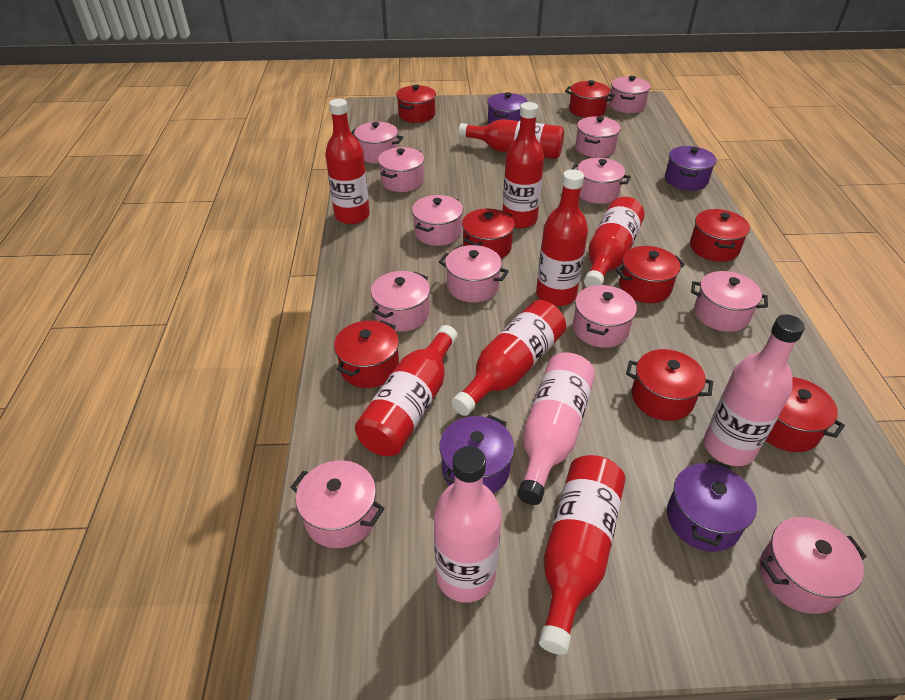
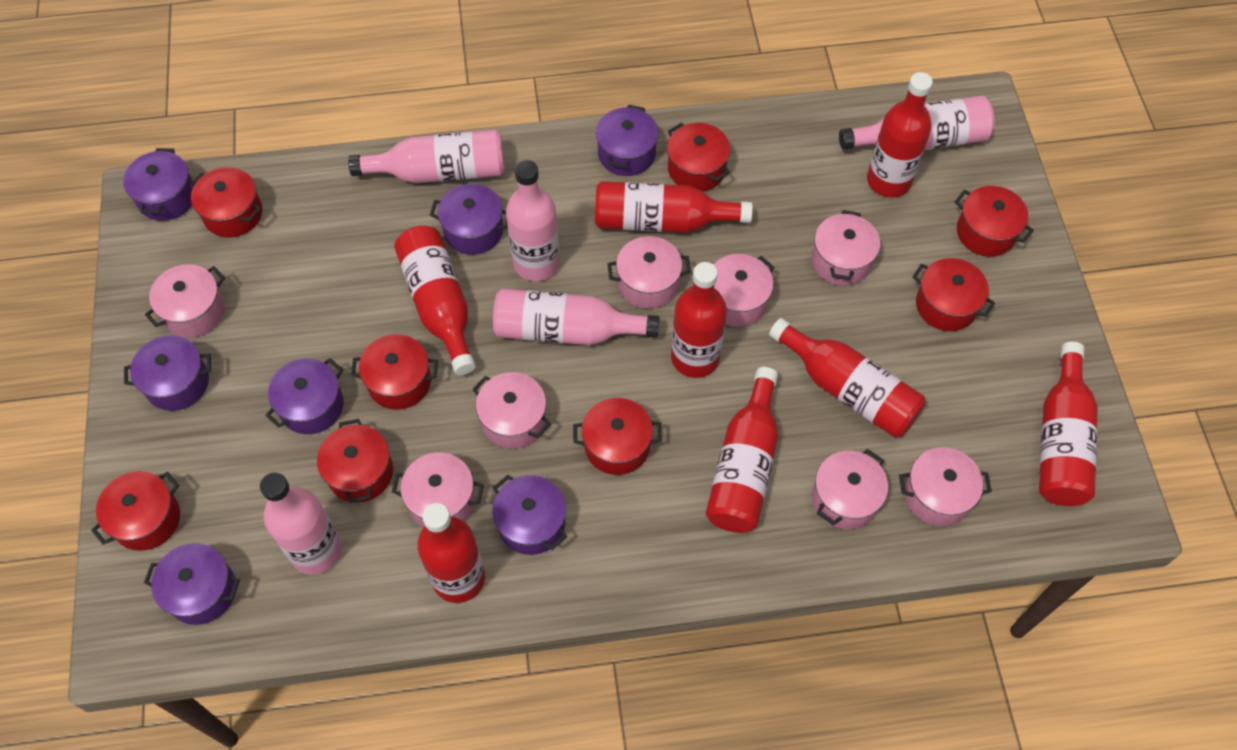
pink bottle: 3 -> 5
pink pot: 12 -> 8
purple pot: 4 -> 7

